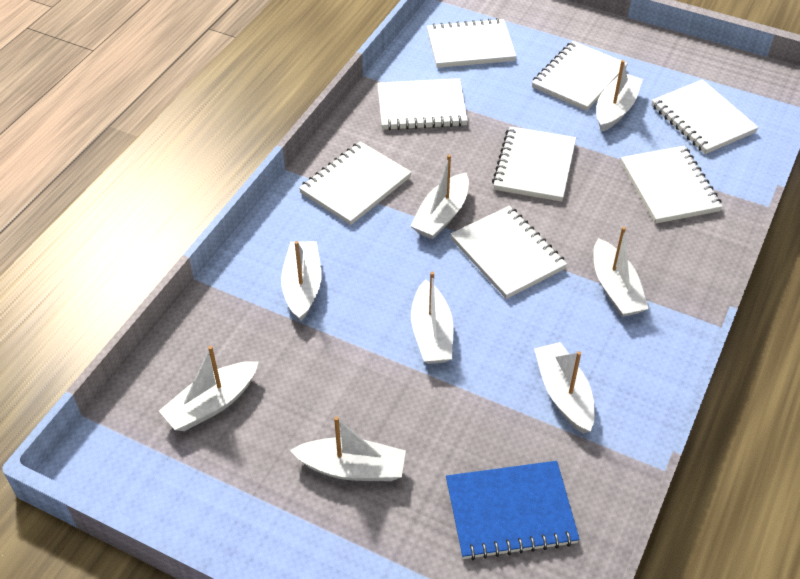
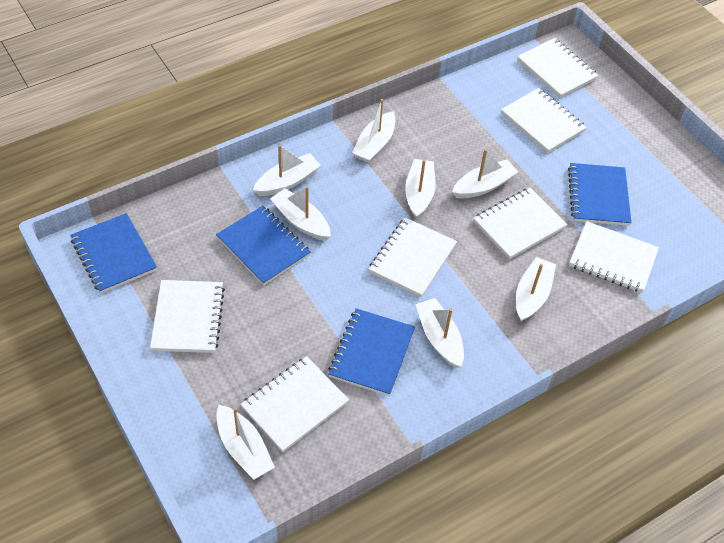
blue notebook: 1 -> 4
white notebook: 8 -> 7

